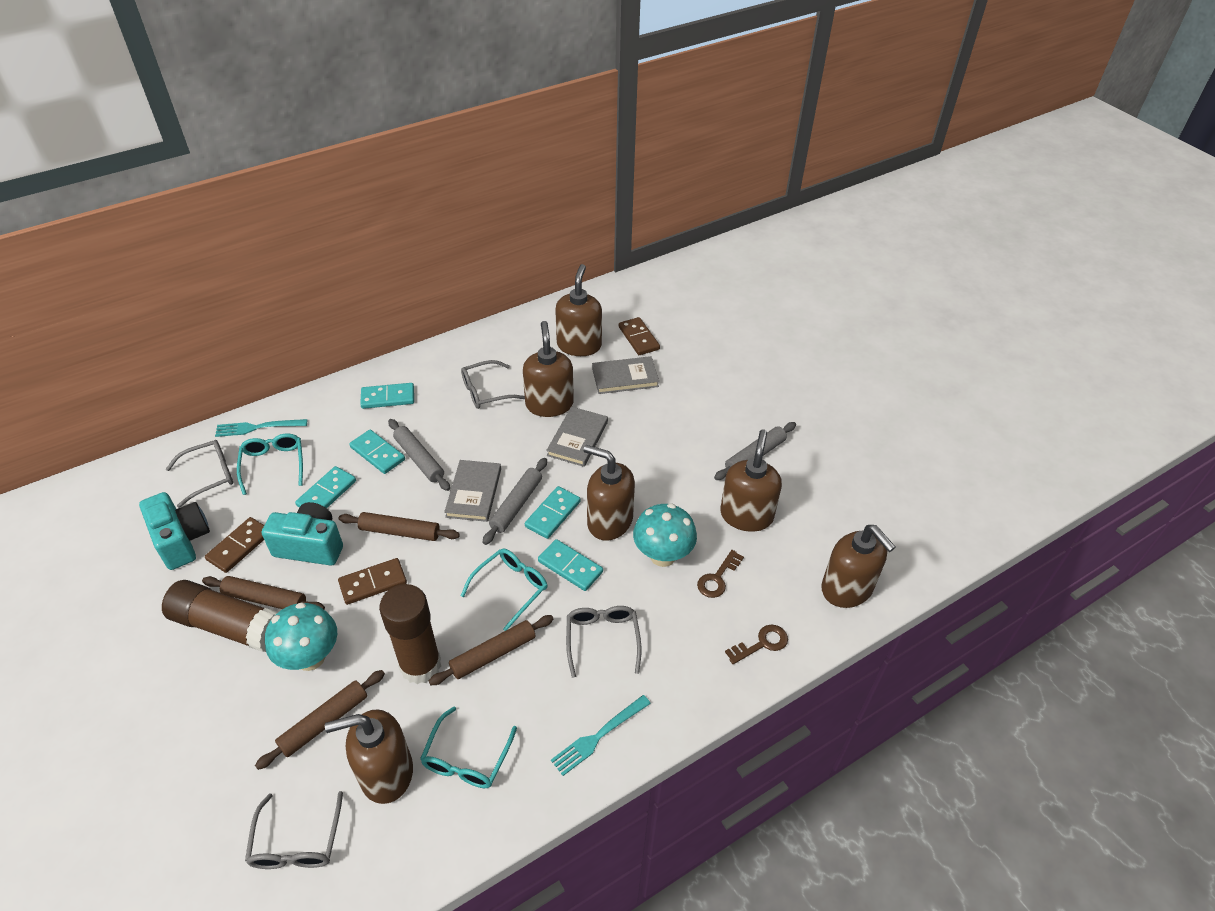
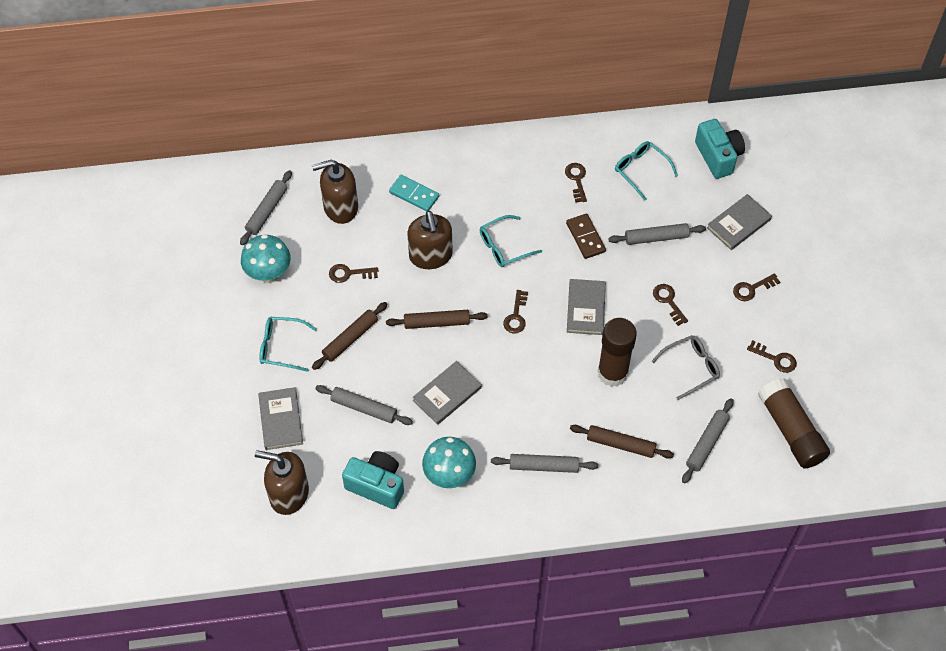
brown domino: 3 -> 1
brown key: 2 -> 6
brown rolling pin: 4 -> 3
brown soap dispenser: 6 -> 3
grey book: 3 -> 4
grey glasses: 4 -> 1
grey rolling pin: 3 -> 5
turquoise domino: 5 -> 1
turquoise fork: 2 -> 0

